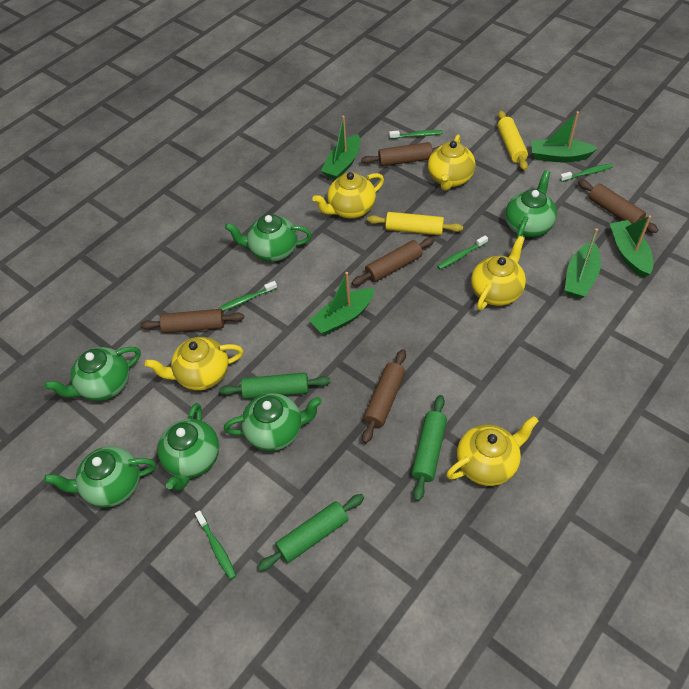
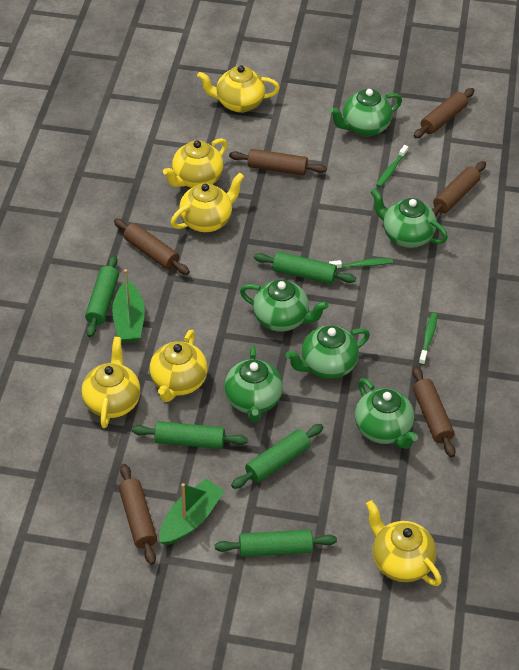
brown rolling pin: 5 -> 6
green boat: 5 -> 2
green rolling pin: 3 -> 5
green toothbrush: 5 -> 3
yellow rolling pin: 2 -> 0
yellow teapot: 5 -> 6

